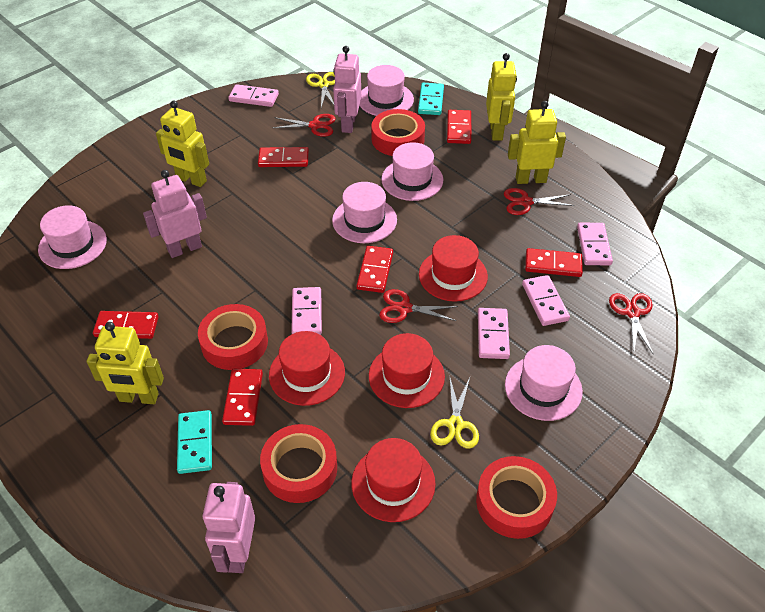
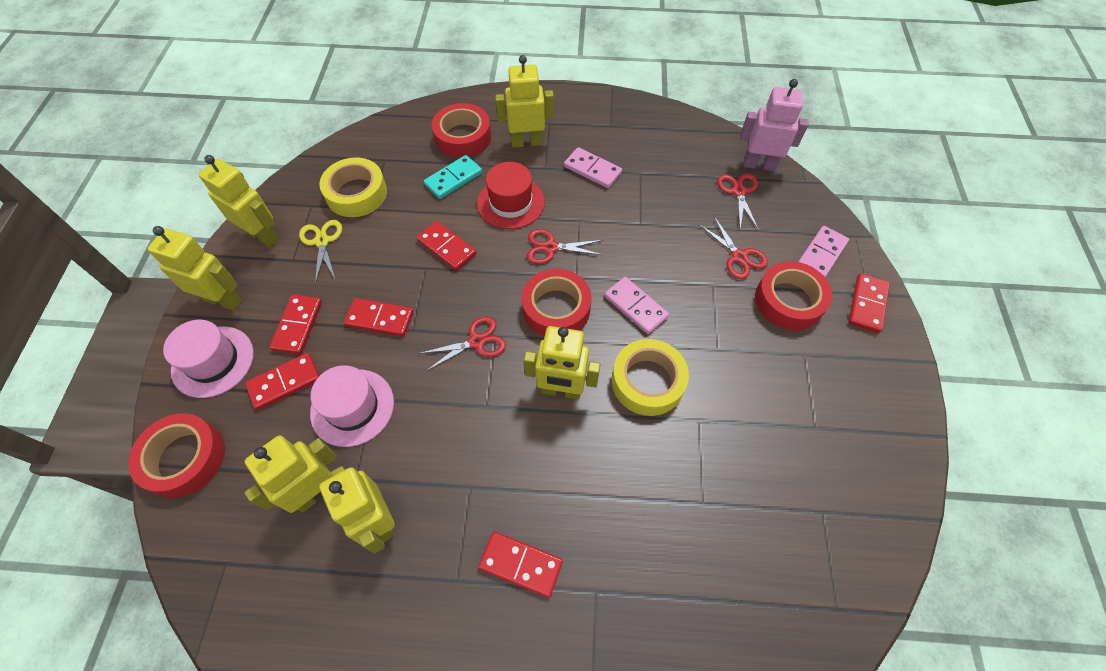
pink domino: 5 -> 3
pink hat: 5 -> 2
pink robot: 3 -> 1
red hat: 4 -> 1
turquoise domino: 2 -> 1
yellow robot: 4 -> 6
yellow scissors: 2 -> 1
yellow tape: 0 -> 2

